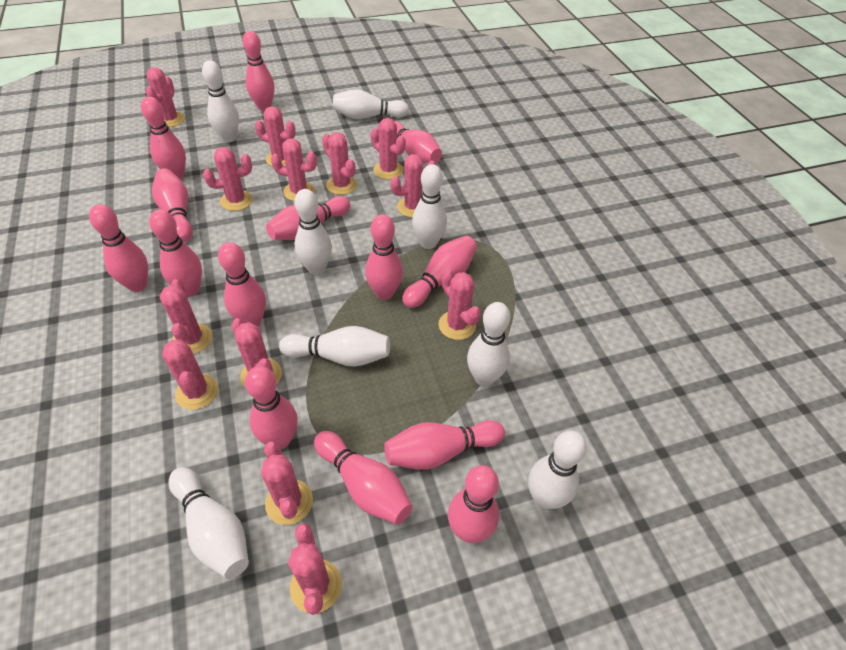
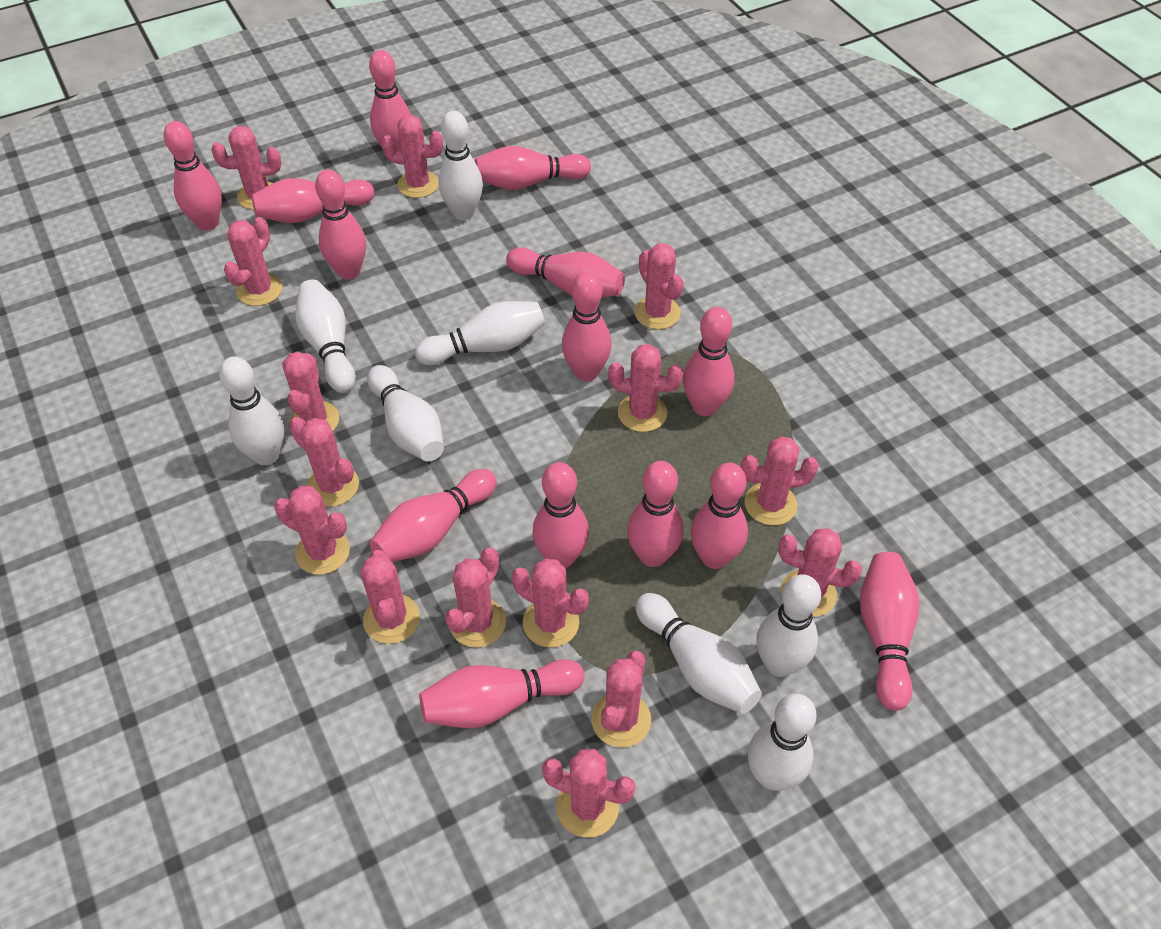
pink cactus: 13 -> 15

